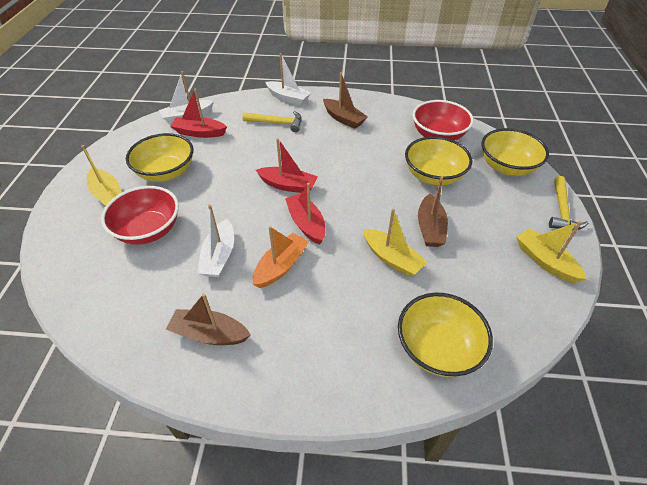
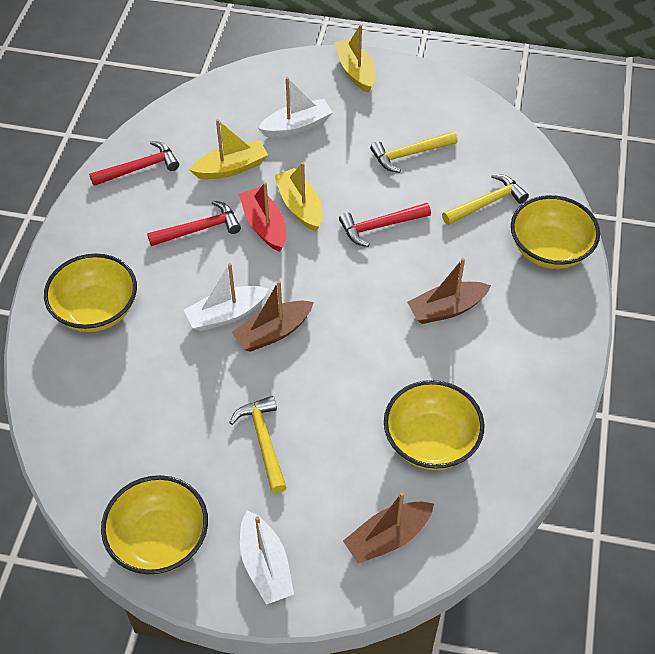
orange boat: 1 -> 0
red boat: 3 -> 1
red bowl: 2 -> 0
red hammer: 0 -> 3
yellow hammer: 2 -> 3

